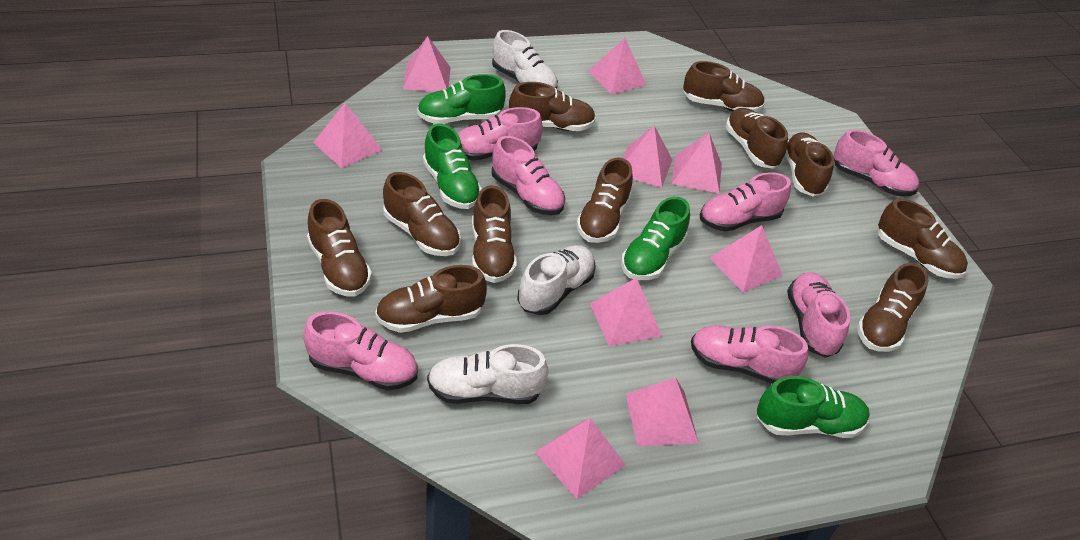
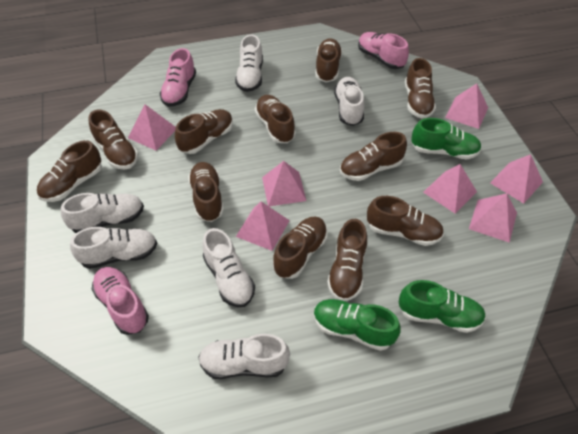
green shoe: 4 -> 3
pink pyramid: 9 -> 7
pink shoe: 7 -> 3
white shoe: 3 -> 6

